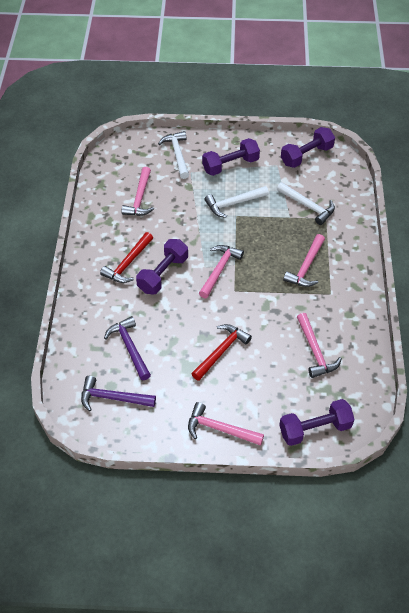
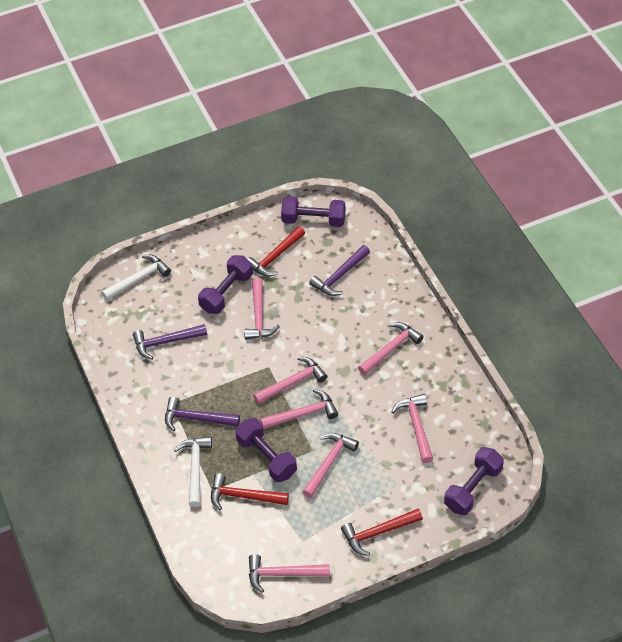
pink hammer: 5 -> 7
purple hammer: 2 -> 3
red hammer: 2 -> 3
white hammer: 3 -> 2

